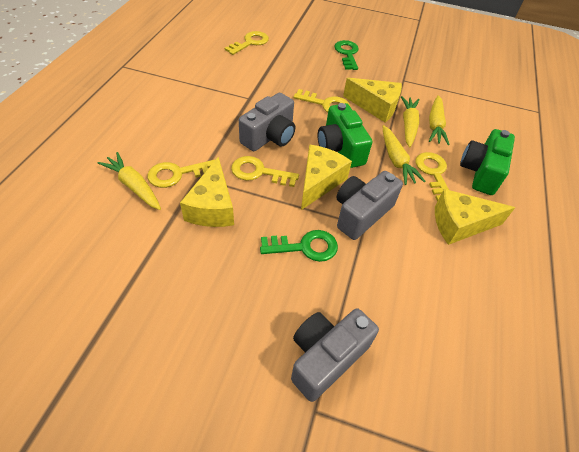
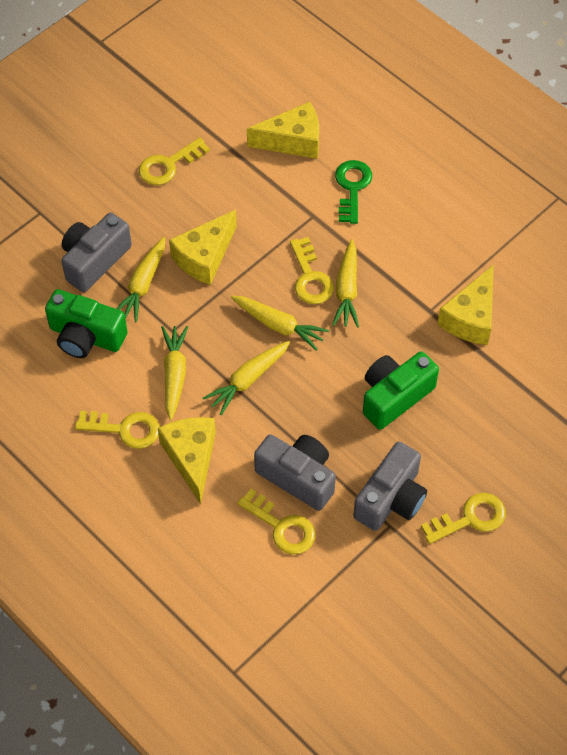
green key: 2 -> 1
yellow carrot: 4 -> 5

